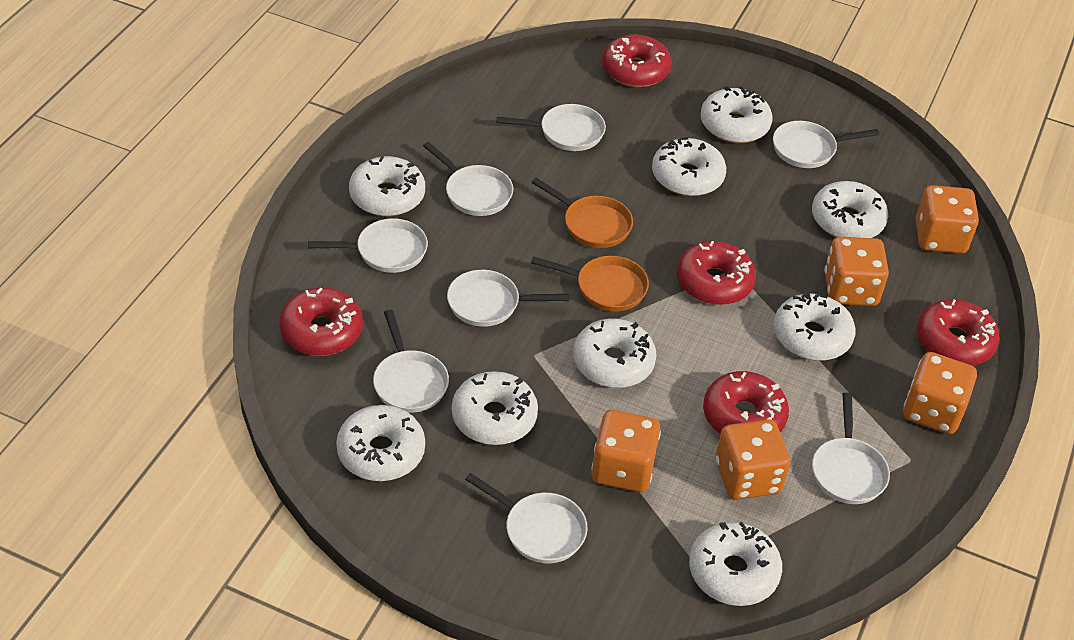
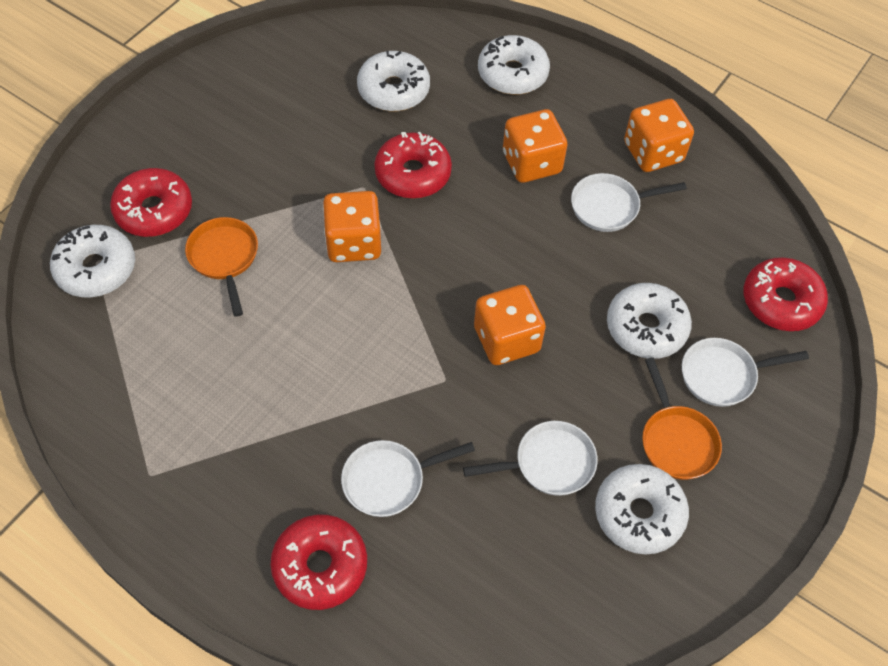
orange dice: 5 -> 4
red donut: 5 -> 4
white donut: 9 -> 5
white pan: 8 -> 4

